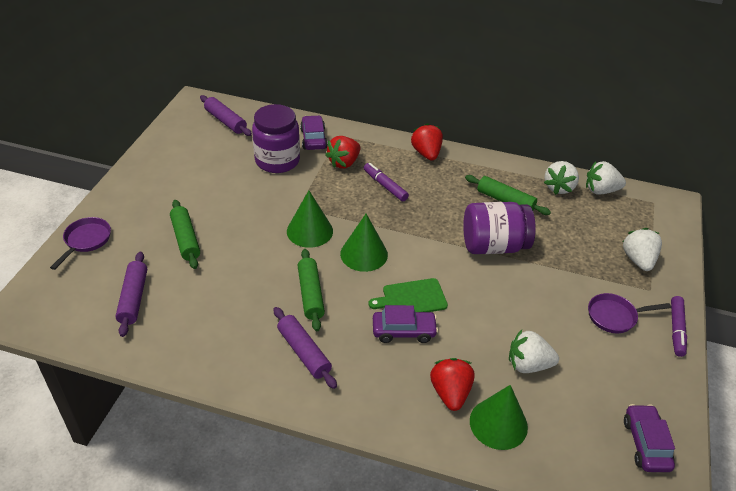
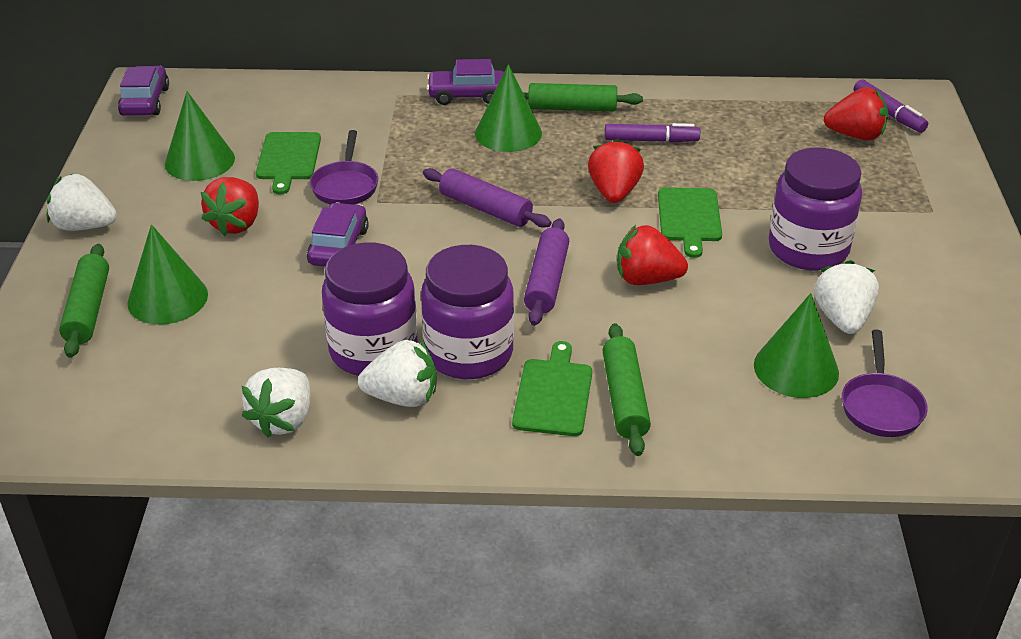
green cone: 3 -> 4
green cutting board: 1 -> 3
purple jar: 2 -> 3
purple rolling pin: 3 -> 2
red strawberry: 3 -> 4

